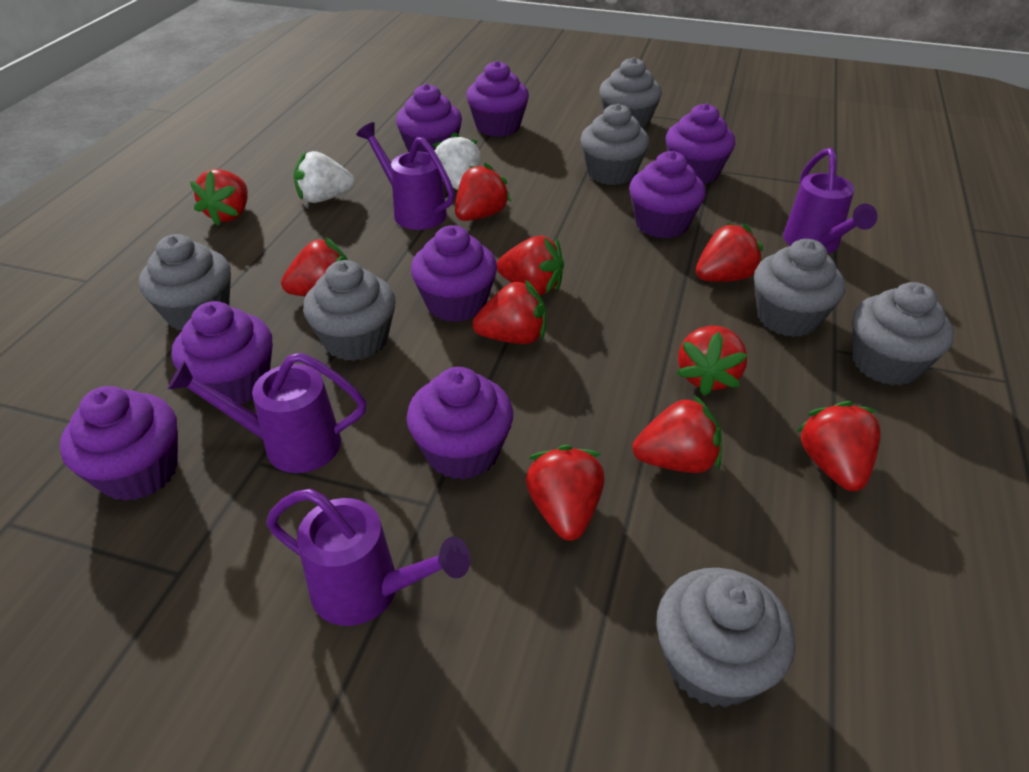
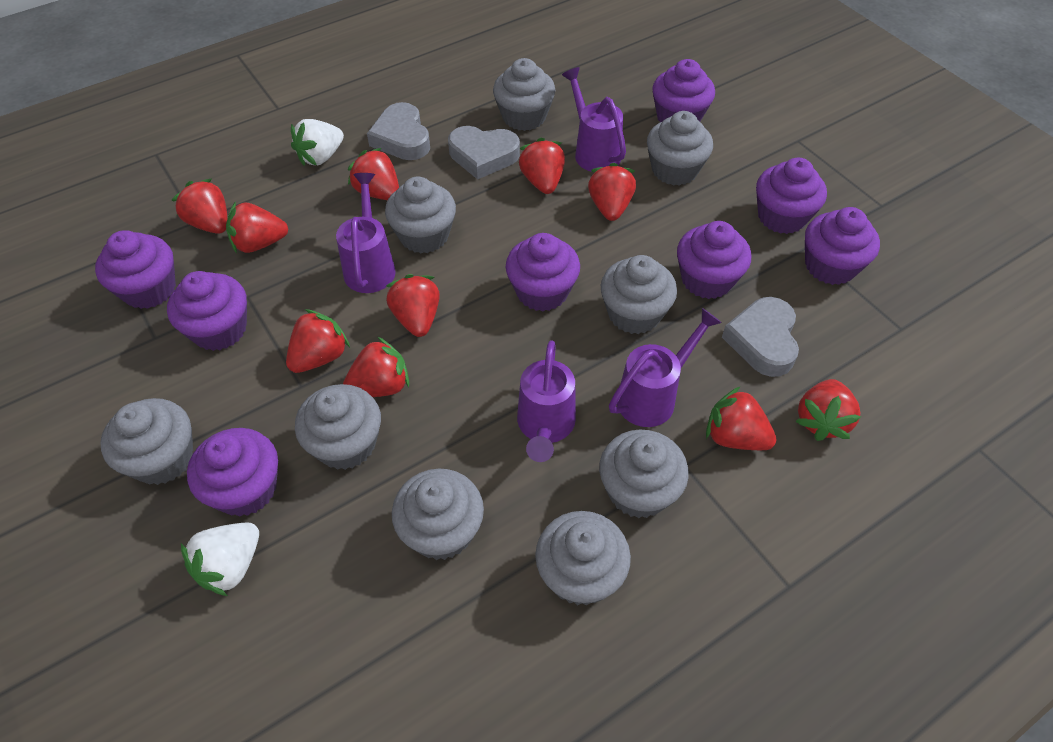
grey cupcake: 7 -> 9
grey heart: 0 -> 3

